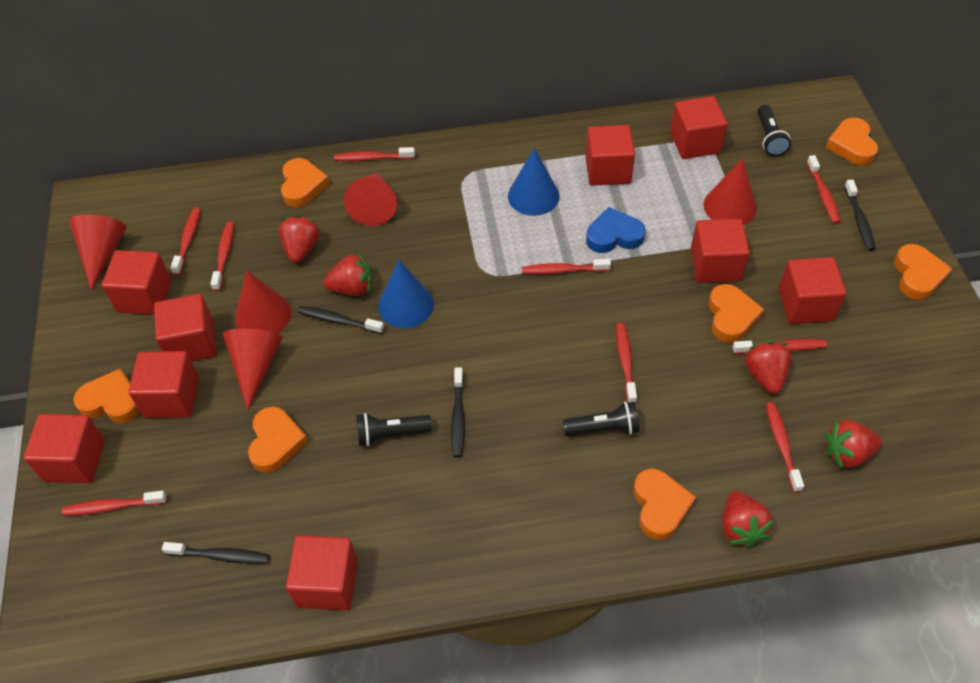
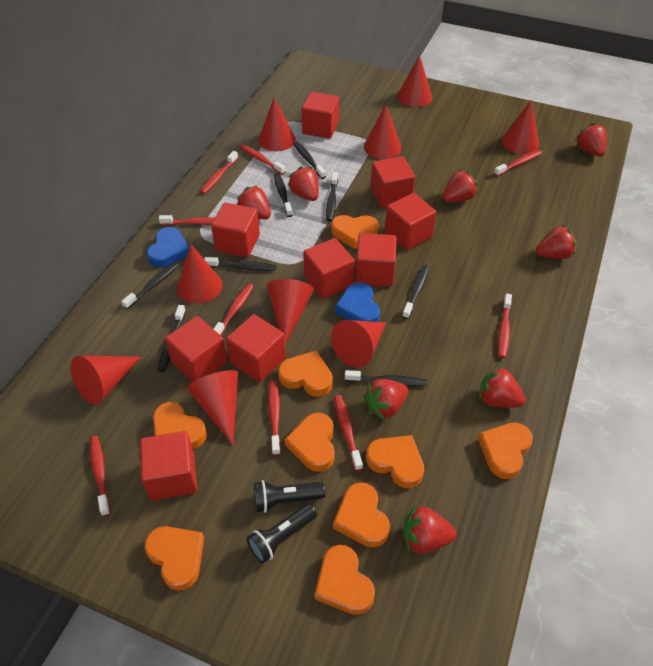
black flashlight: 3 -> 2
black toothbrush: 4 -> 8
blue cone: 2 -> 0
blue heart: 1 -> 2
orange heart: 7 -> 9
red cone: 5 -> 9
red strawberry: 5 -> 8

